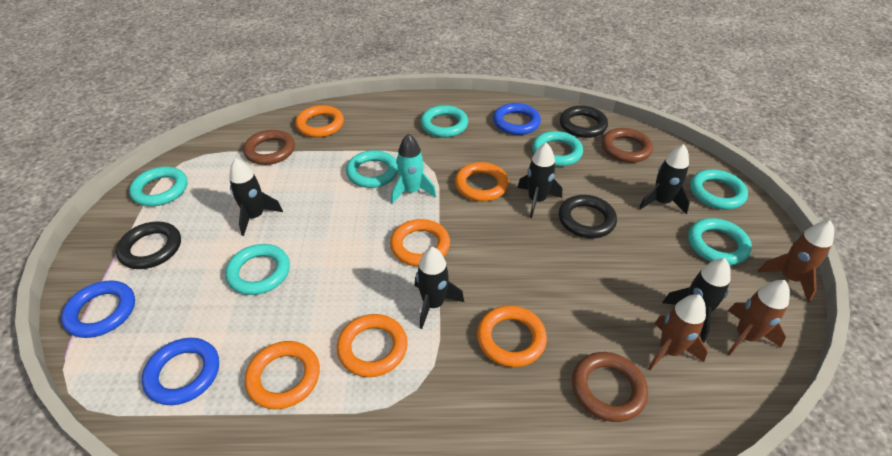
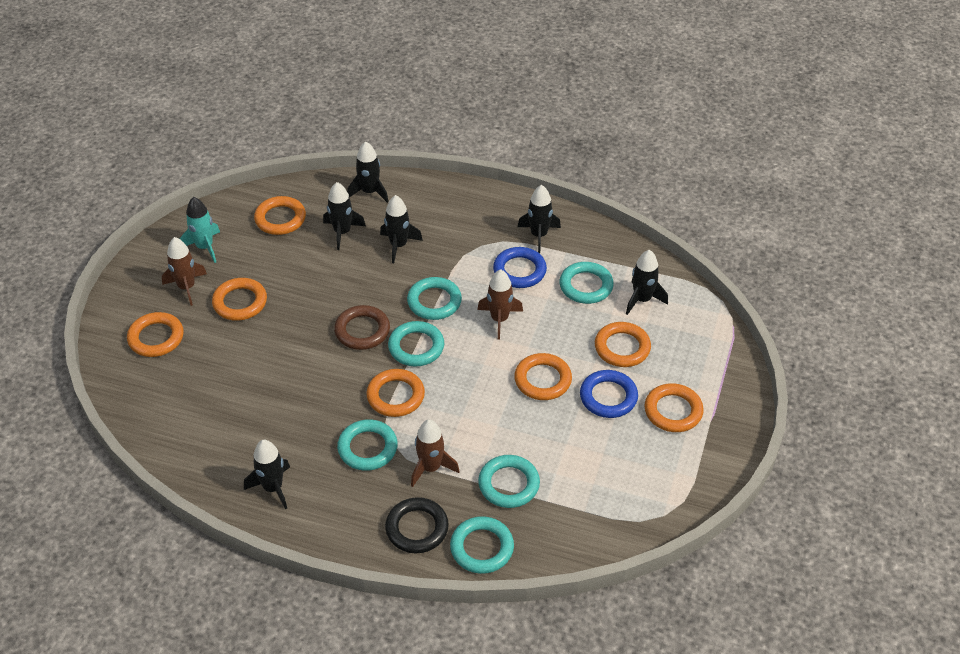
black ring: 3 -> 1
black rocket: 5 -> 6
blue ring: 3 -> 2
brown ring: 3 -> 1
orange ring: 6 -> 7
turquoise ring: 7 -> 6

